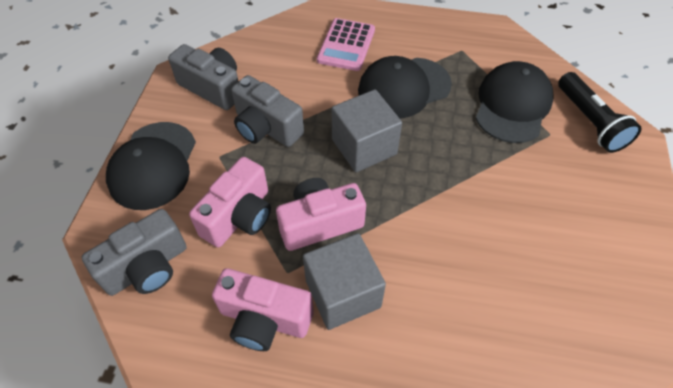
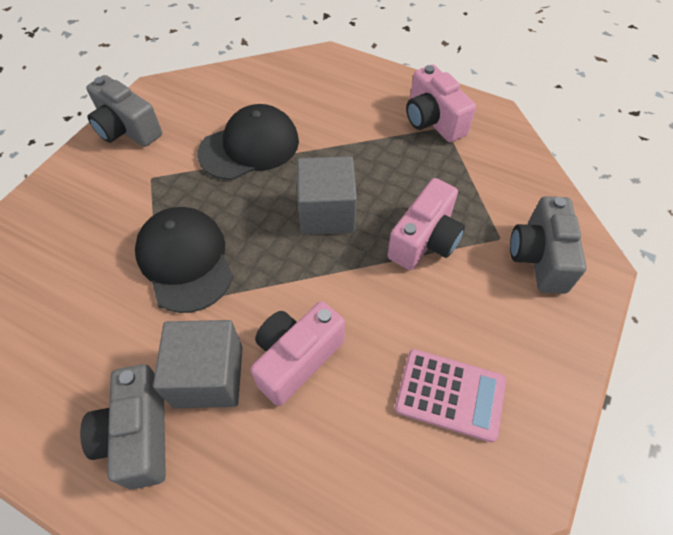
black cap: 3 -> 2
black flashlight: 1 -> 0

